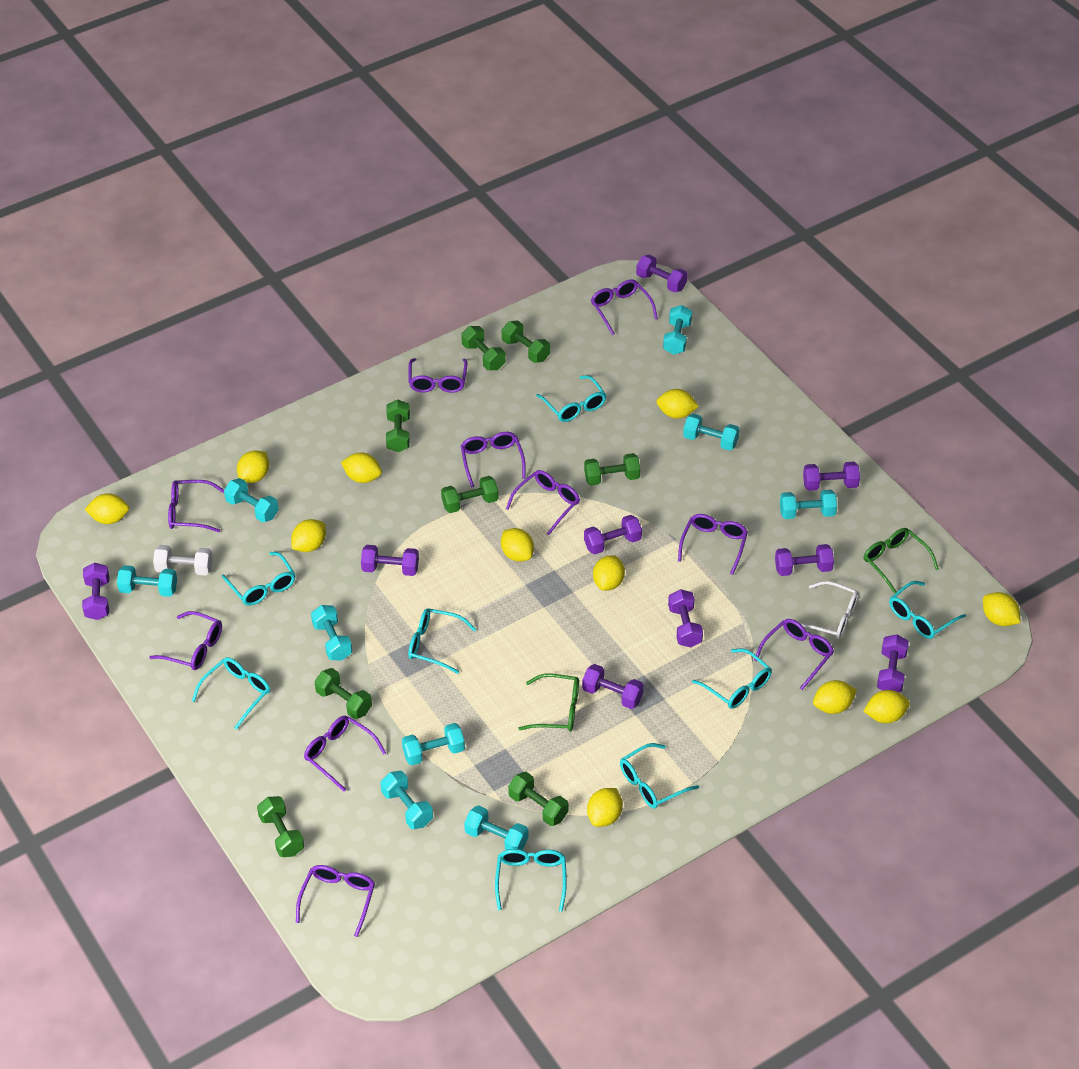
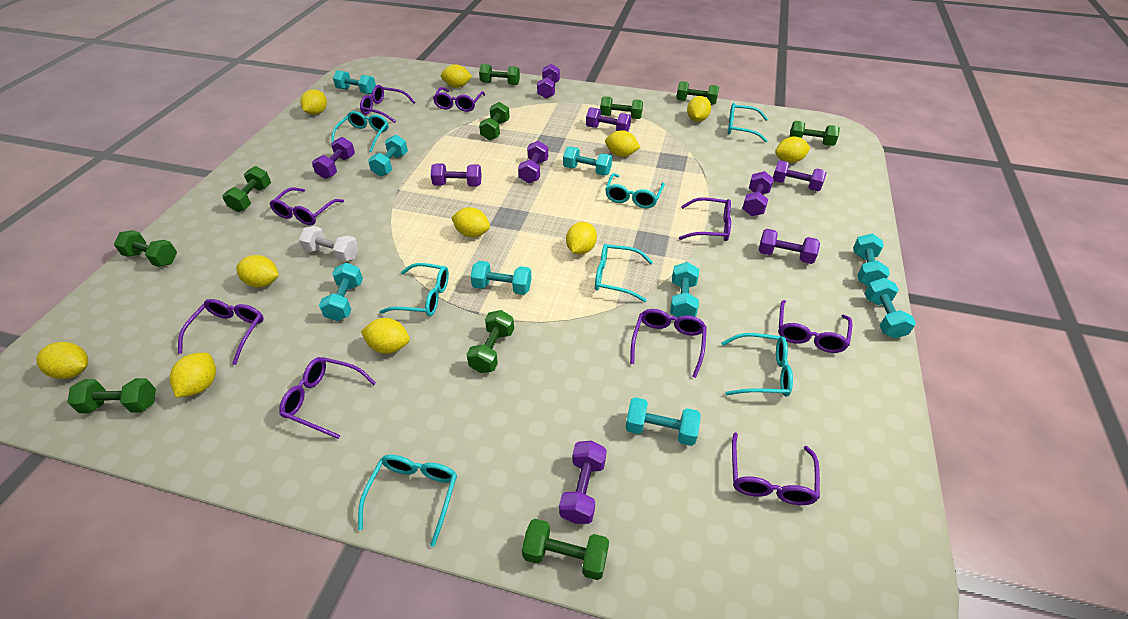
green dumbbell: 8 -> 10
green glasses: 2 -> 0
purple glasses: 10 -> 9
turquoise glasses: 8 -> 7
white glasses: 1 -> 0

